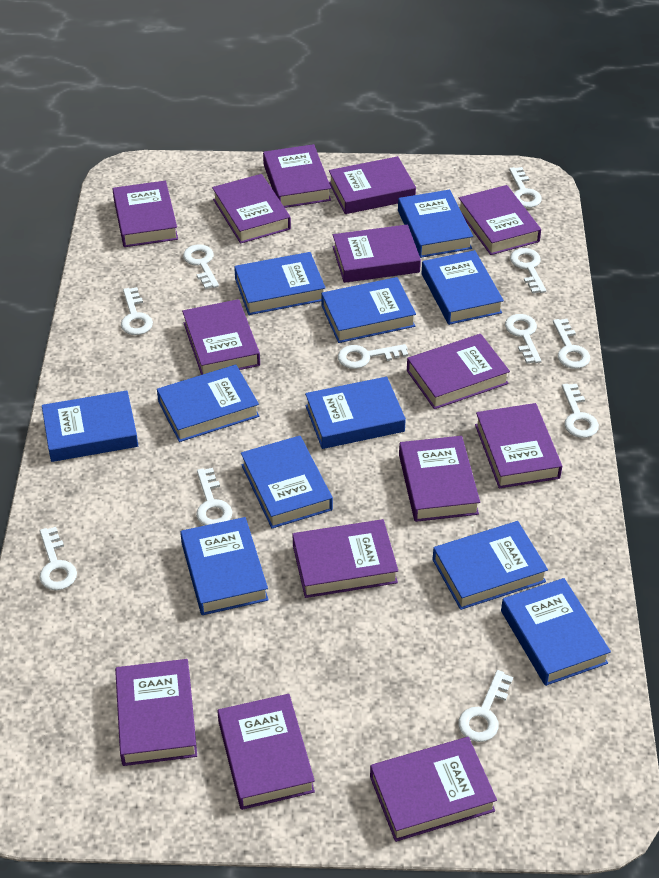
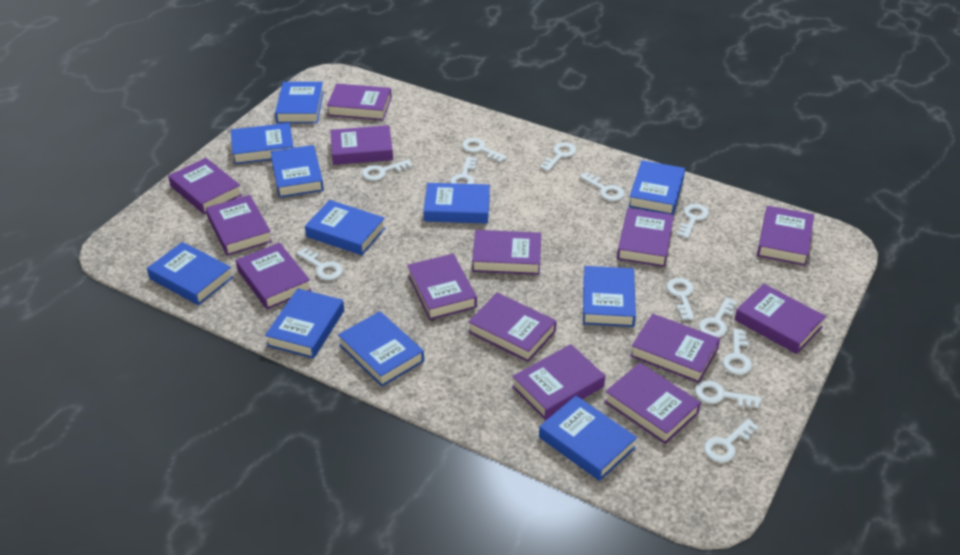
white key: 11 -> 12

